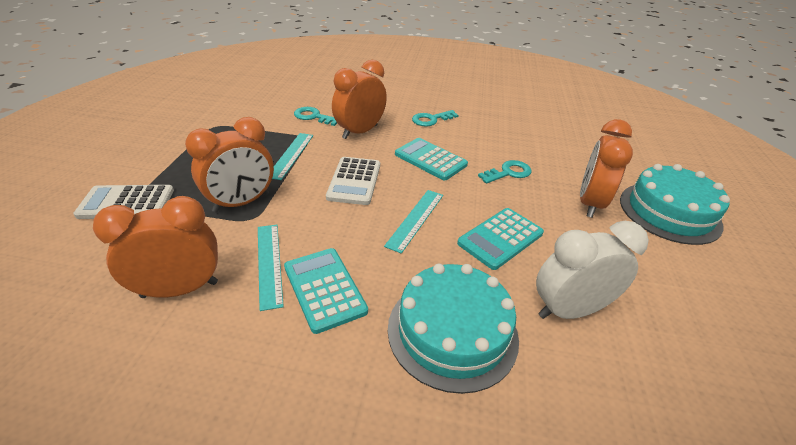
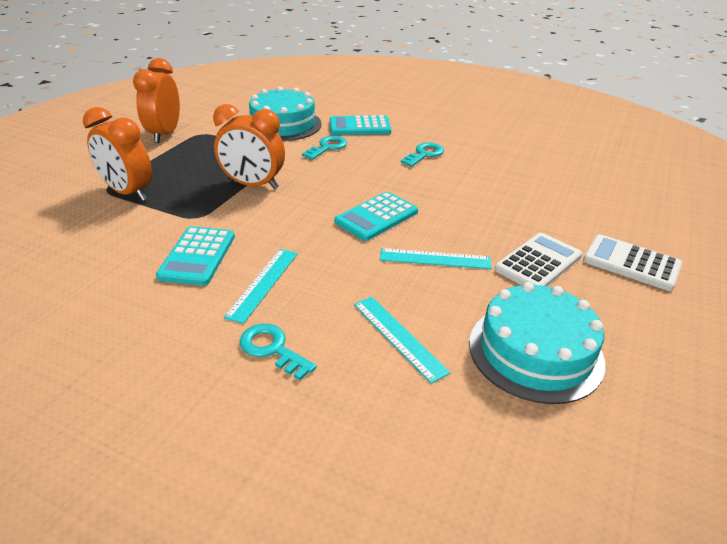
orange clock: 4 -> 3
white clock: 1 -> 0

